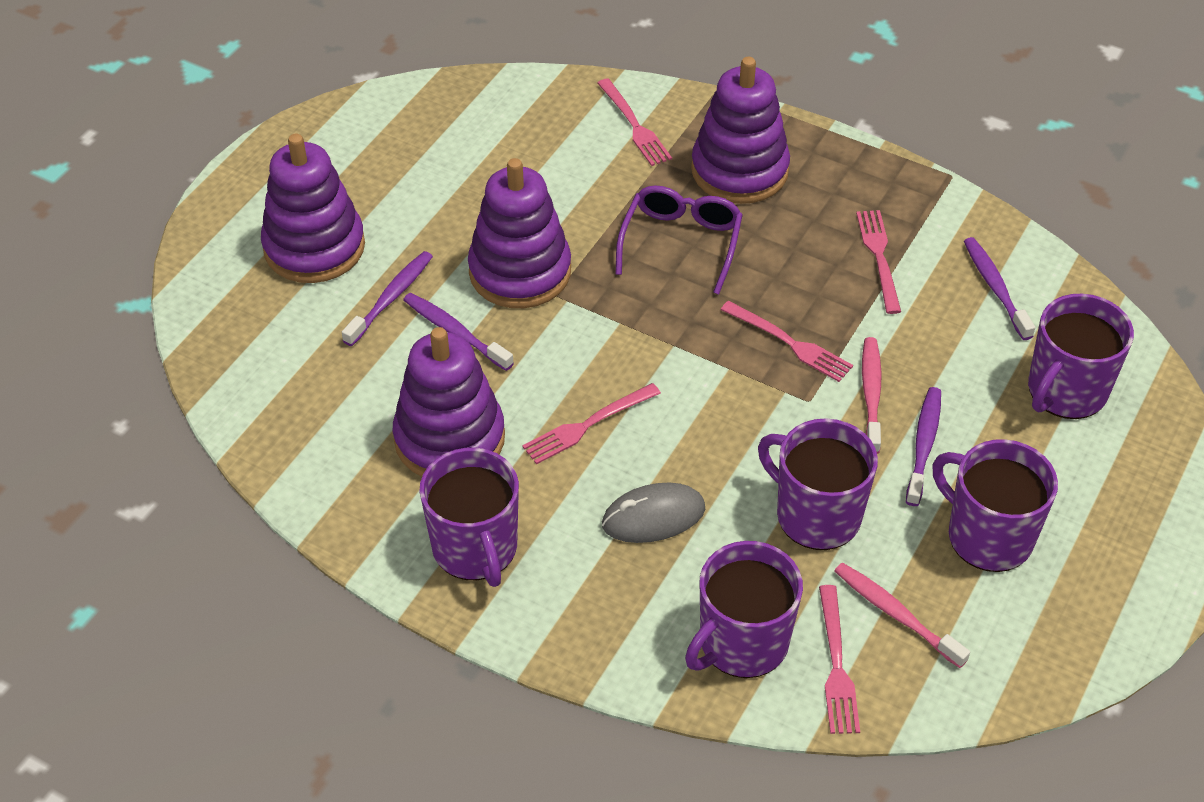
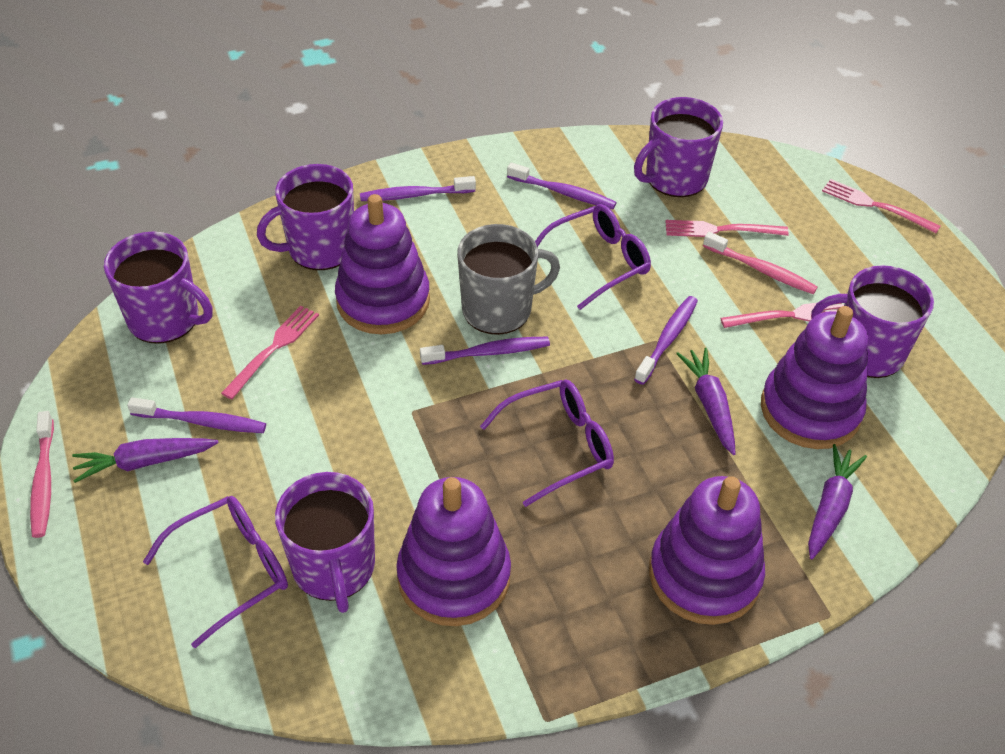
grey mouse: 1 -> 0
grey mug: 0 -> 1
pink fork: 5 -> 4
purple carrot: 0 -> 3
purple glasses: 1 -> 3
purple toothbrush: 4 -> 5

